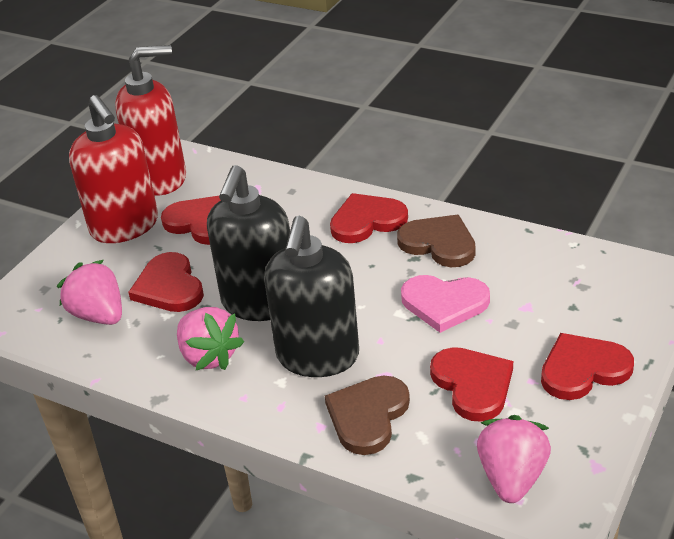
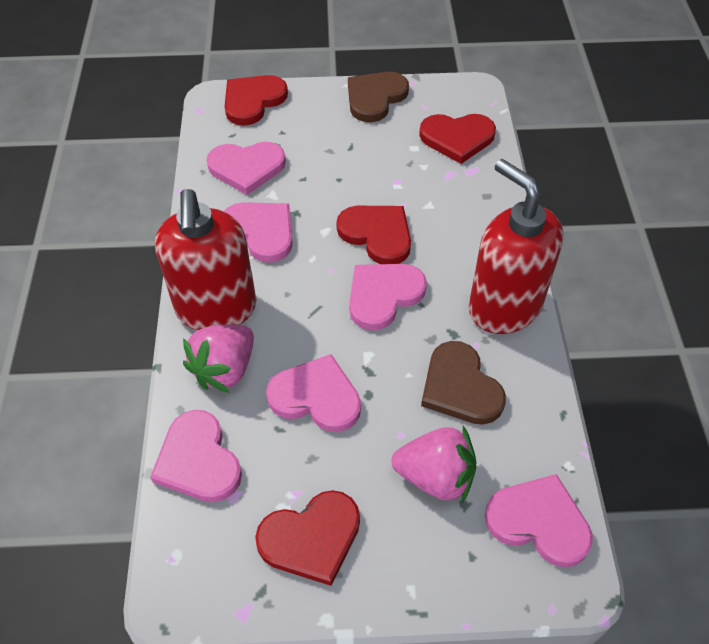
black soap dispenser: 2 -> 0
pink heart: 1 -> 6
pink strawberry: 3 -> 2
red heart: 5 -> 4

